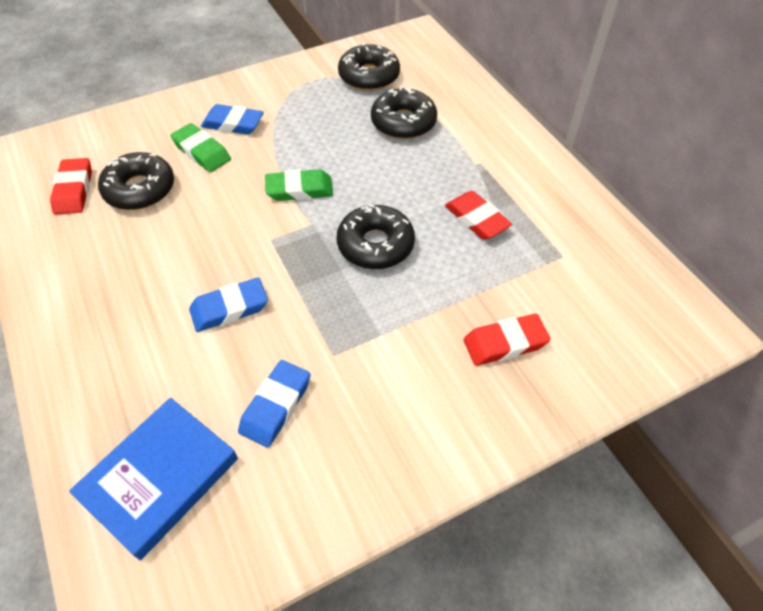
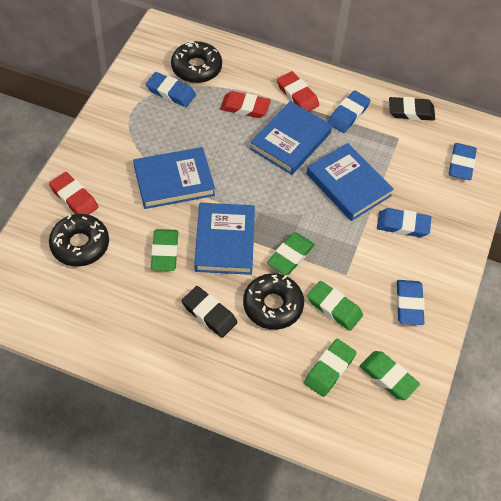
black donut: 4 -> 3
black eraser: 0 -> 2
blue book: 1 -> 4
blue eraser: 3 -> 5
green eraser: 2 -> 5

